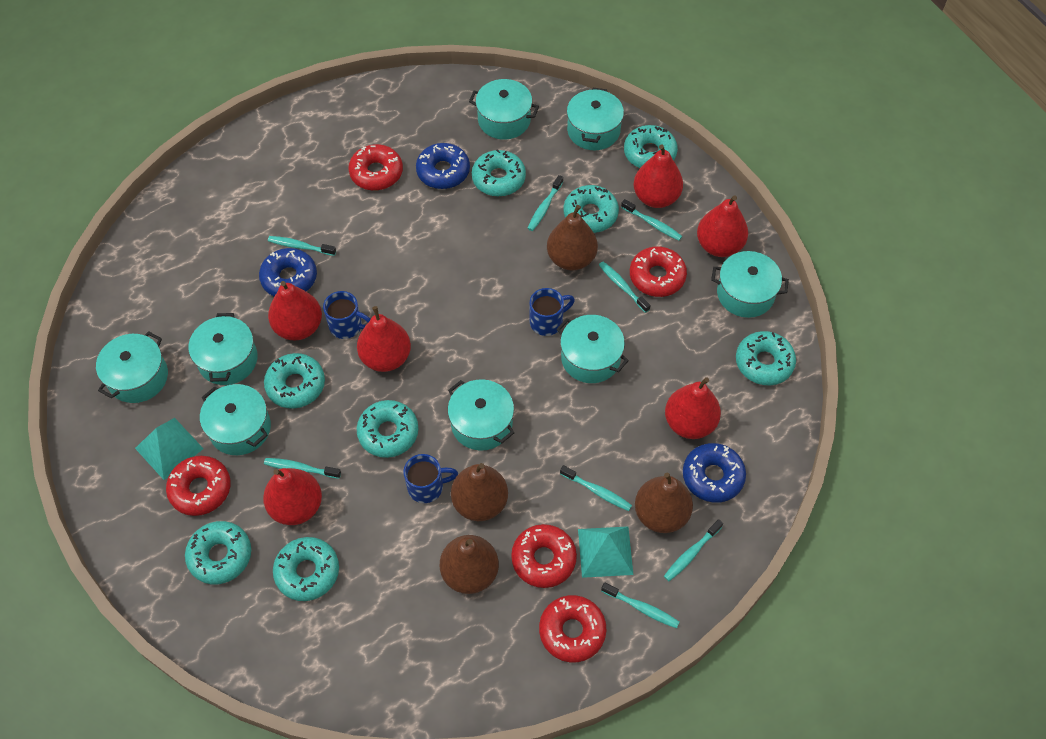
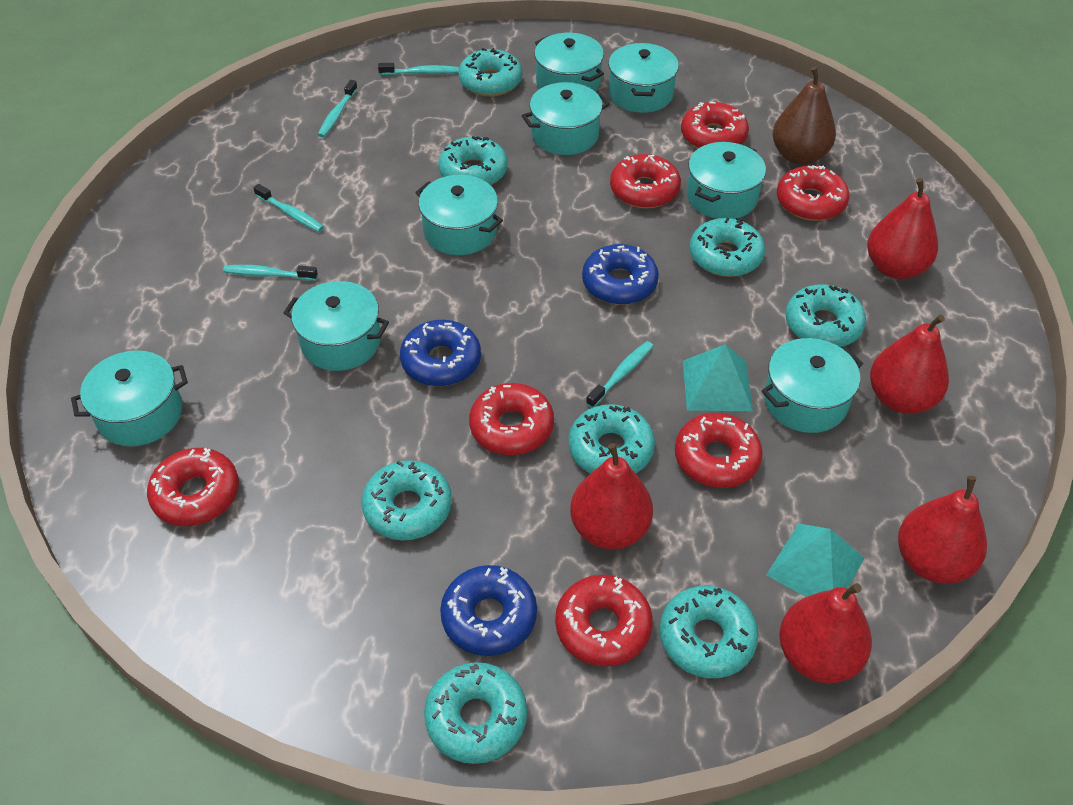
blue mug: 3 -> 0
brown pear: 4 -> 1
red donut: 5 -> 7
red pear: 6 -> 5
turquoise toothbrush: 8 -> 5

